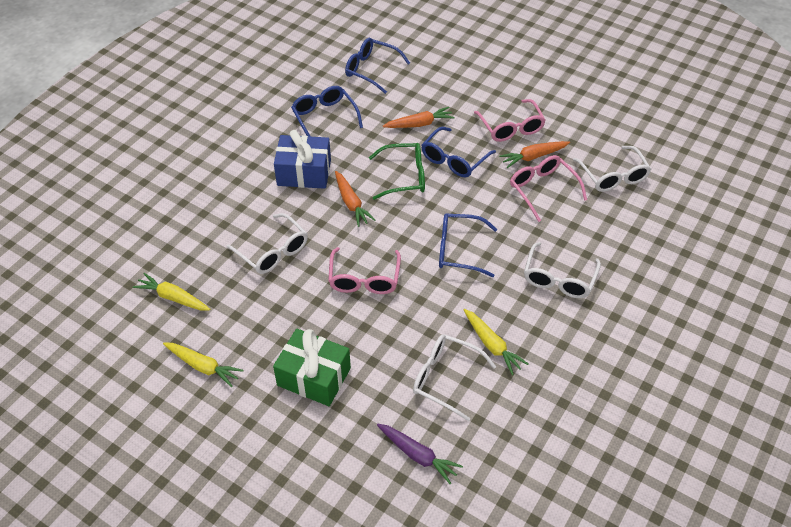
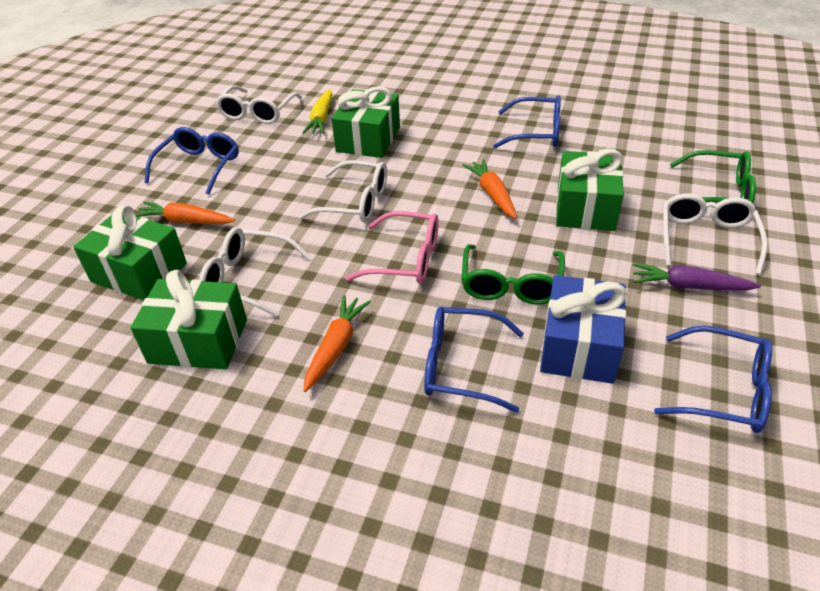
green gift: 1 -> 4
green glasses: 1 -> 2
pink glasses: 3 -> 1
yellow carrot: 3 -> 1

